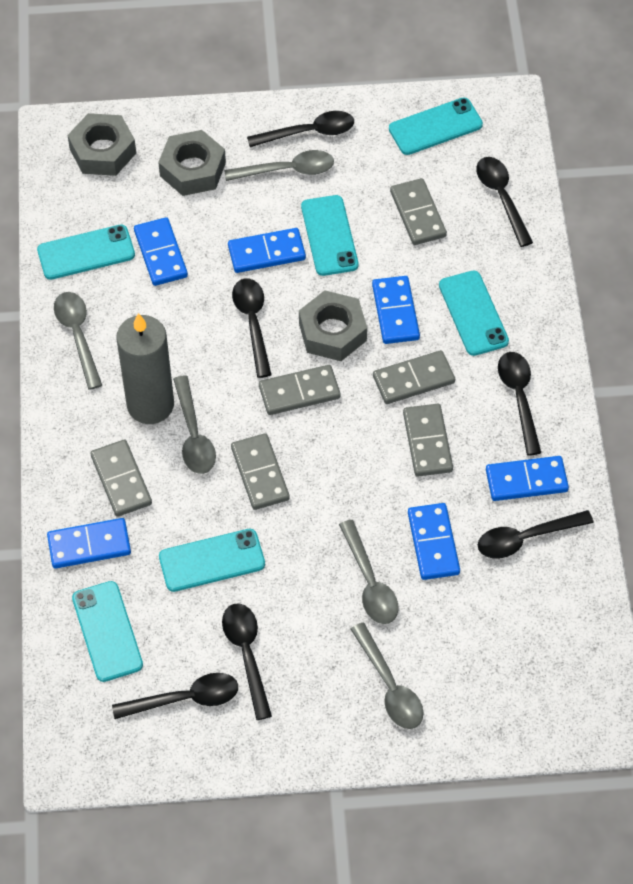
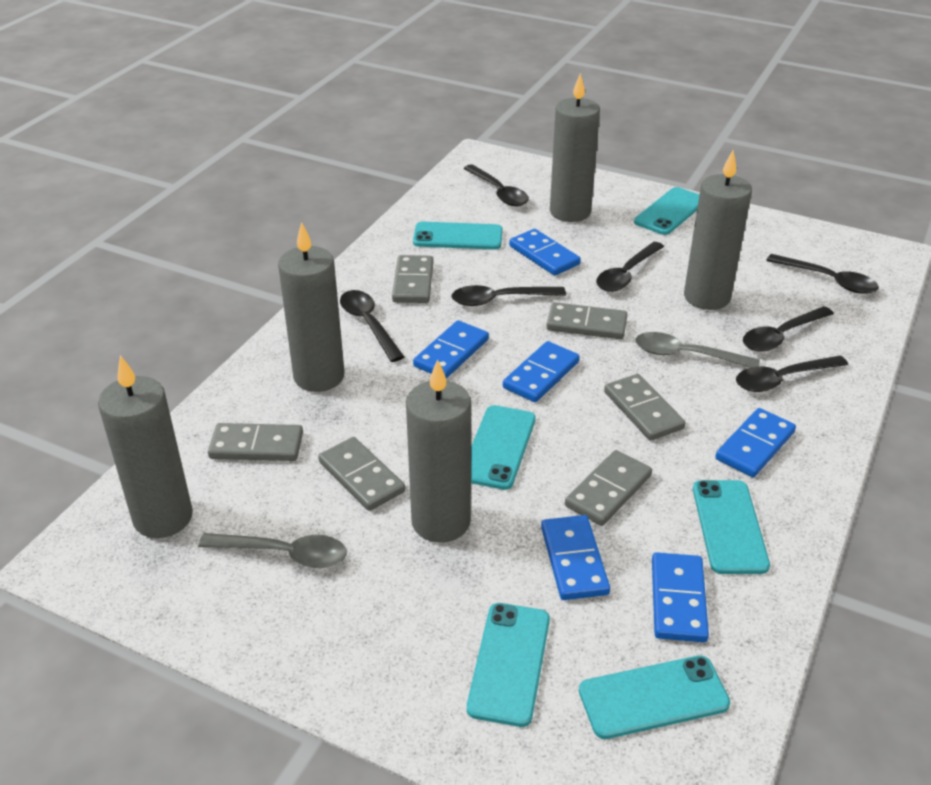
grey candle: 1 -> 5
grey nut: 3 -> 0
grey spoon: 5 -> 2

